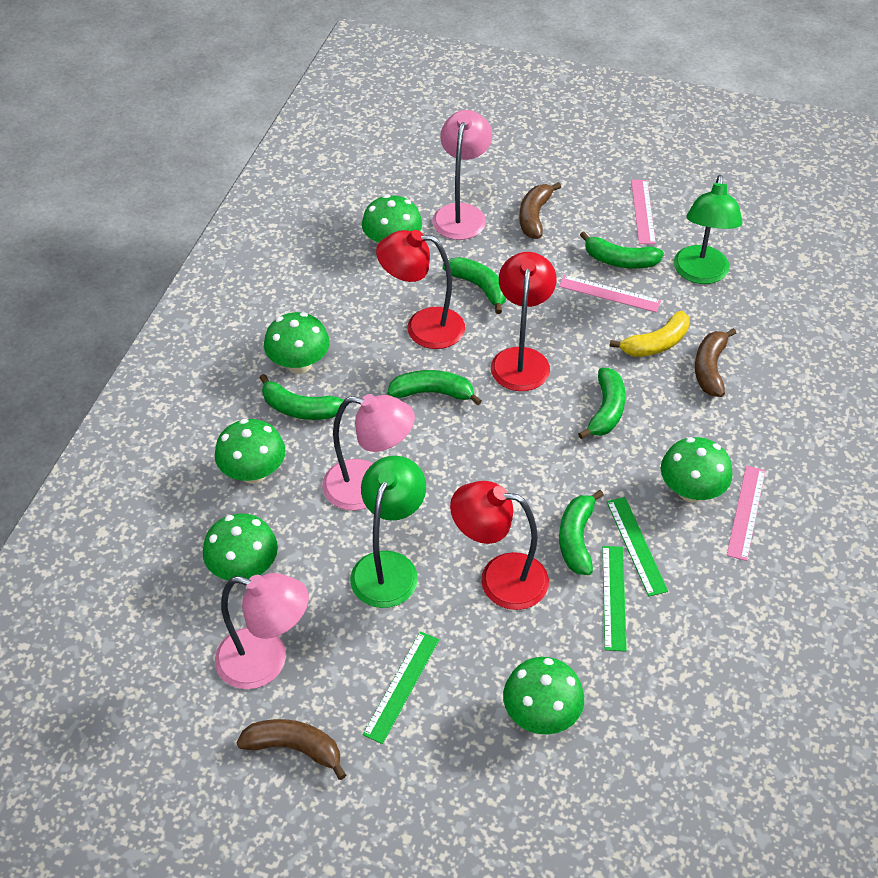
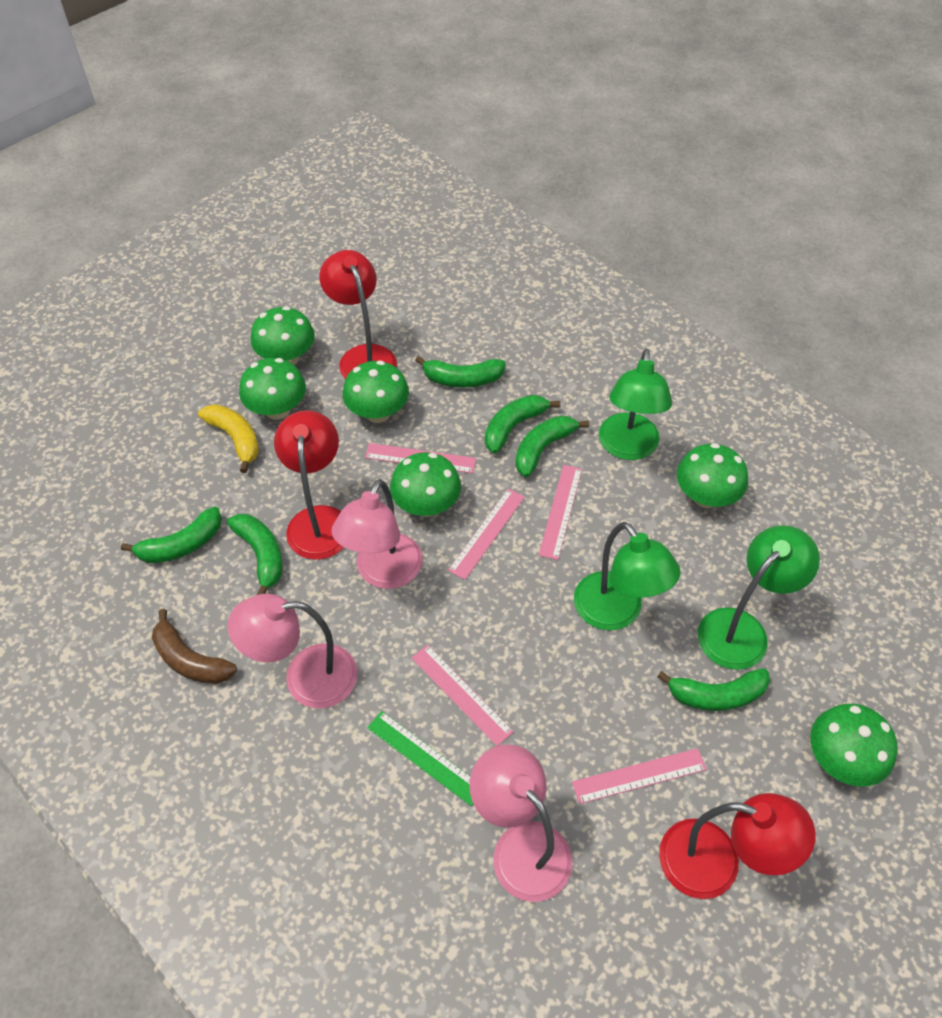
brown banana: 3 -> 1
green lamp: 2 -> 3
green ruler: 3 -> 1
pink ruler: 3 -> 5

